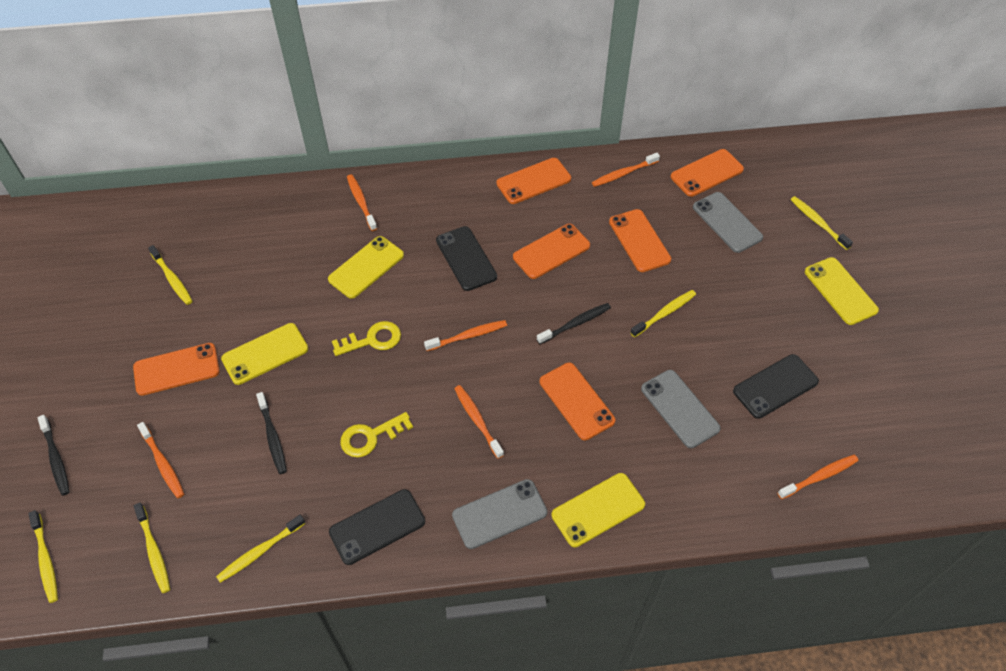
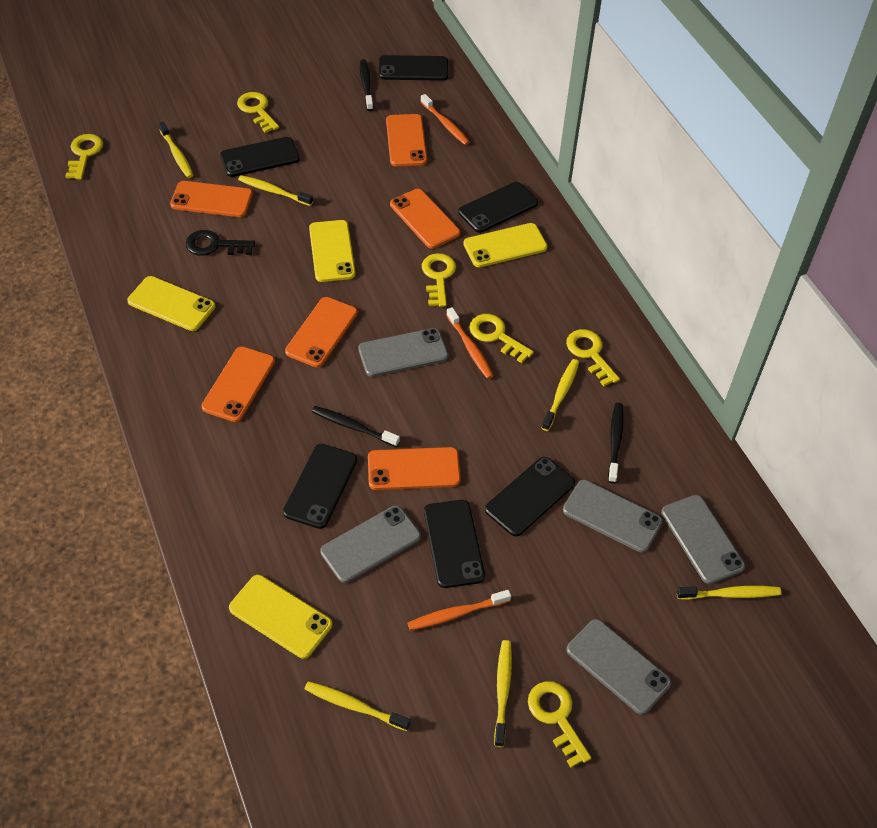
black key: 0 -> 1
black phone: 3 -> 6
grey phone: 3 -> 5
orange toothbrush: 6 -> 3
yellow key: 2 -> 6

